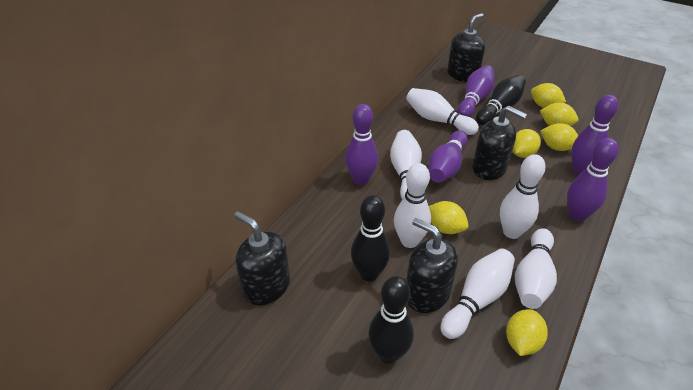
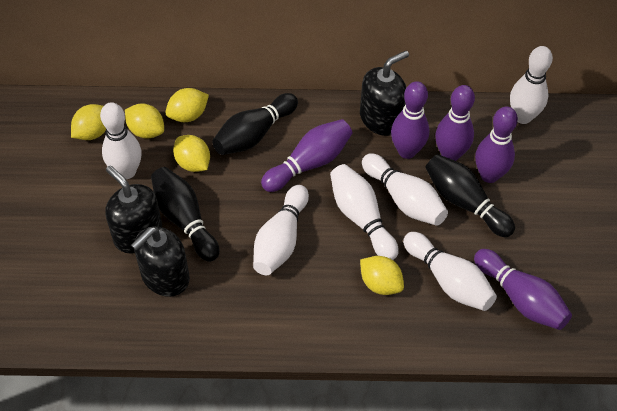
black soap dispenser: 4 -> 3
yellow lemon: 6 -> 5

